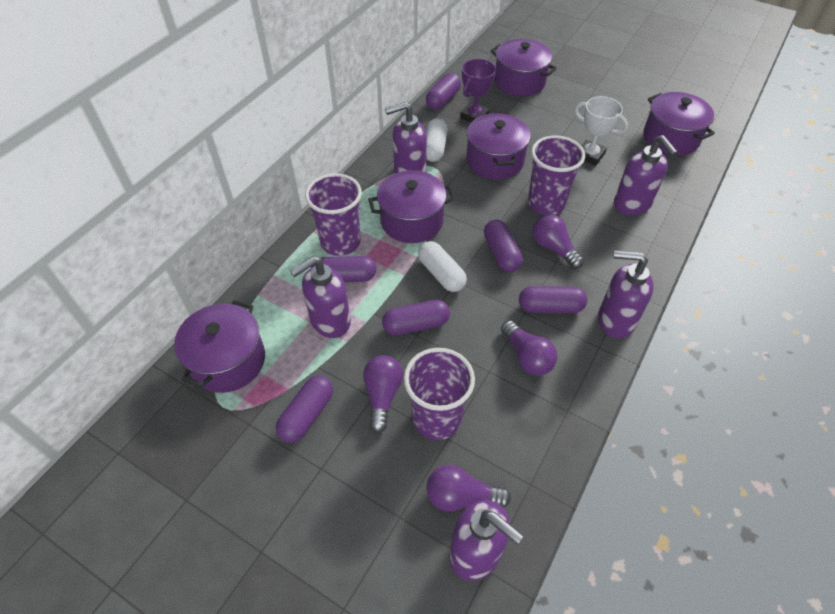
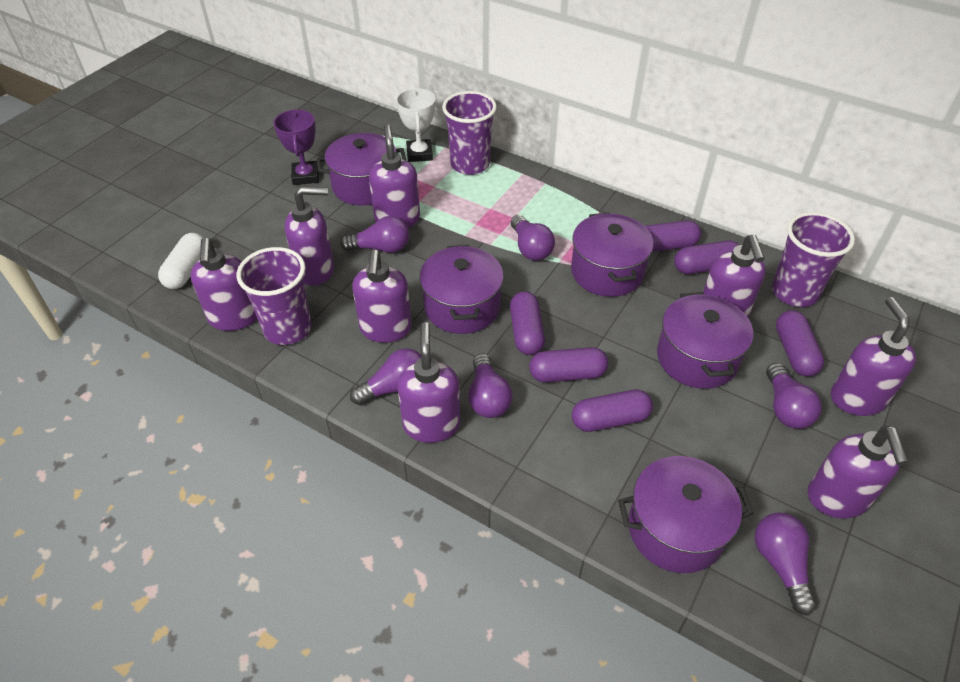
purple light bulb: 4 -> 6
purple soap dispenser: 5 -> 8
white capsule: 2 -> 1

